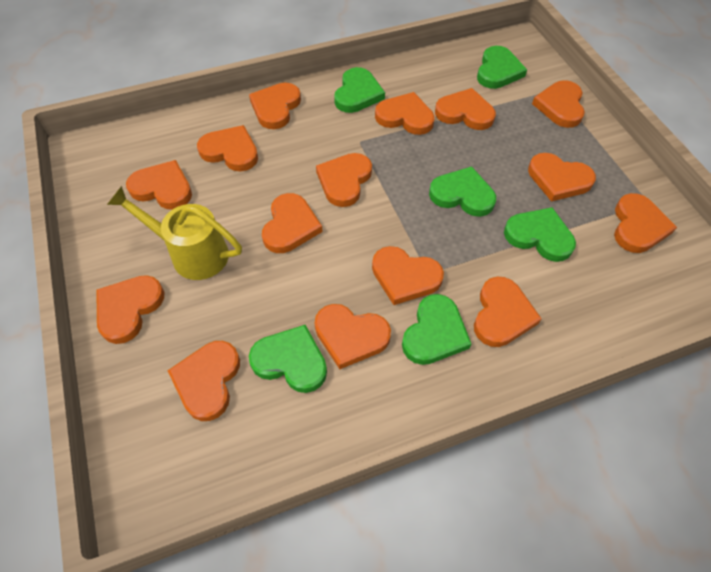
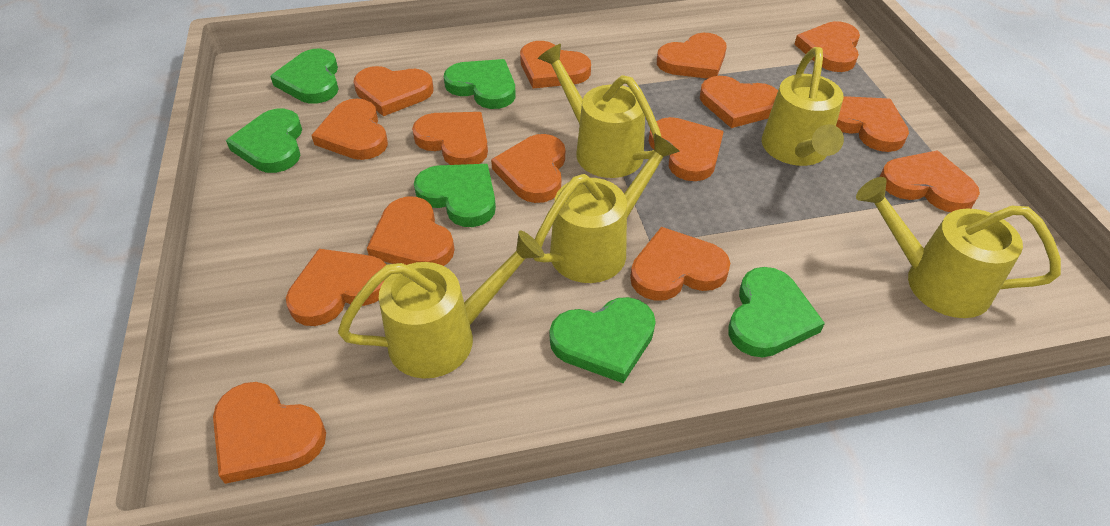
yellow watering can: 1 -> 5

